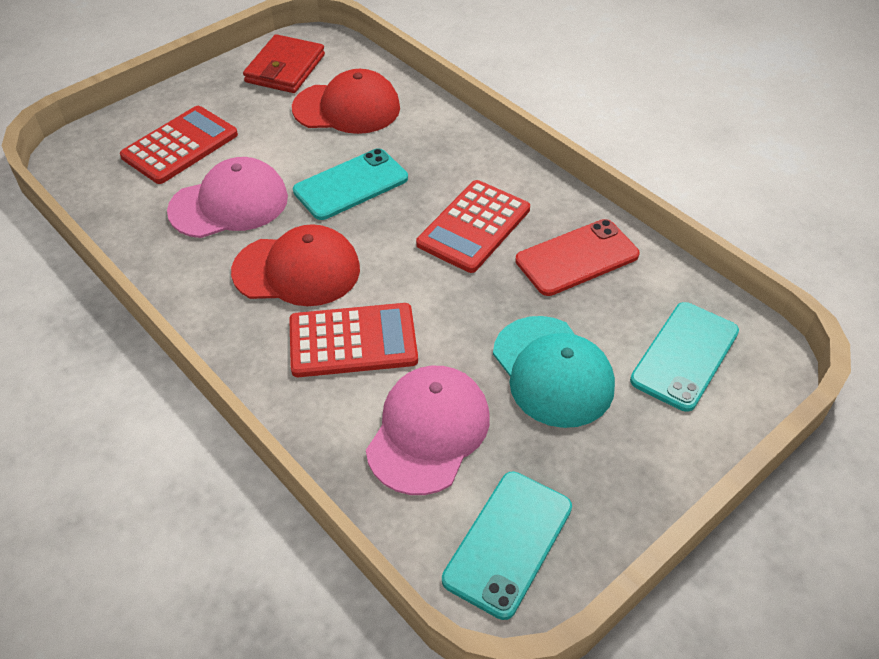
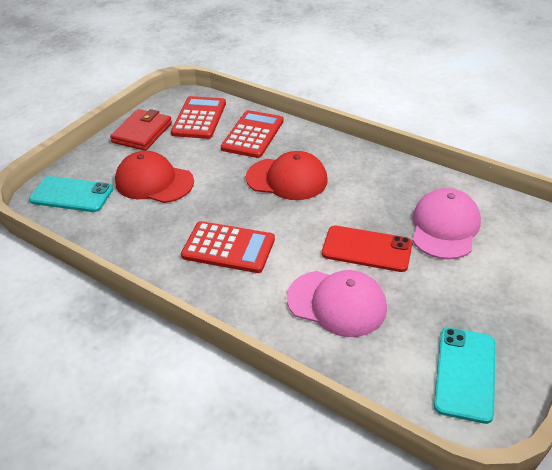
turquoise cap: 1 -> 0
turquoise phone: 3 -> 2

